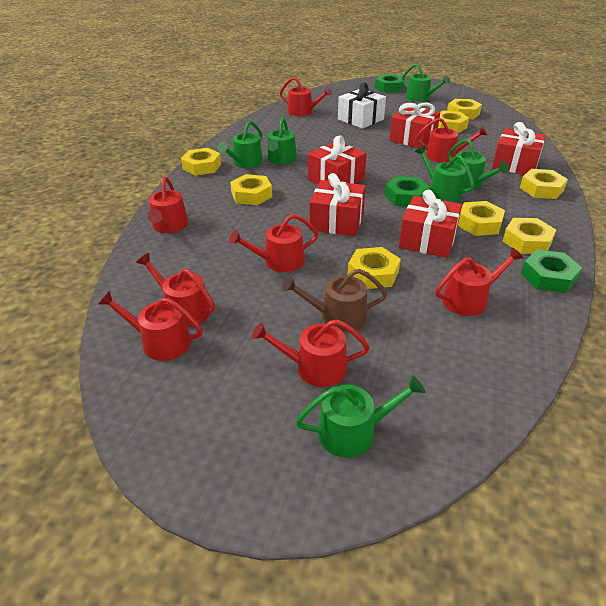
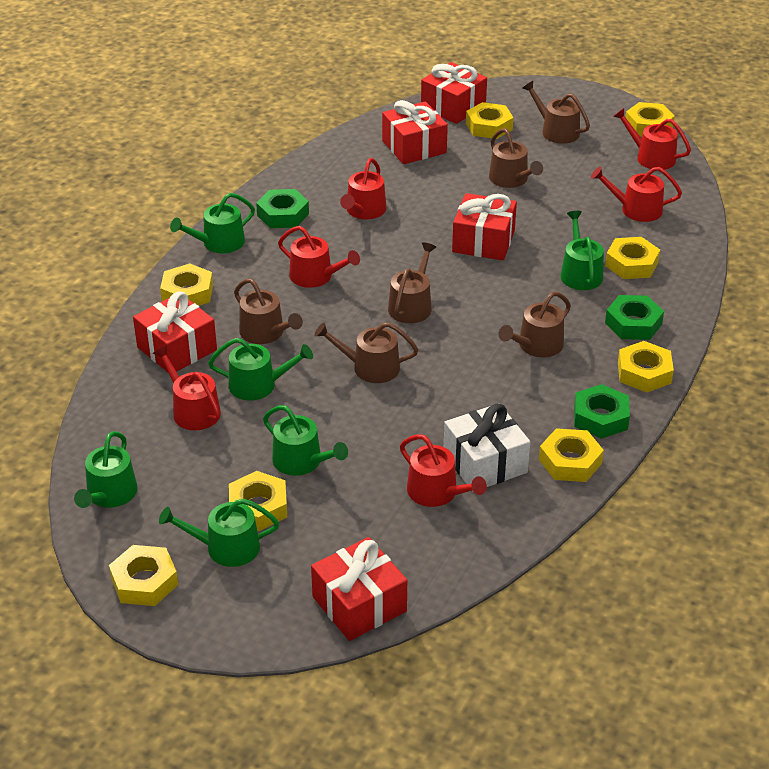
brown watering can: 1 -> 6
red watering can: 8 -> 6

